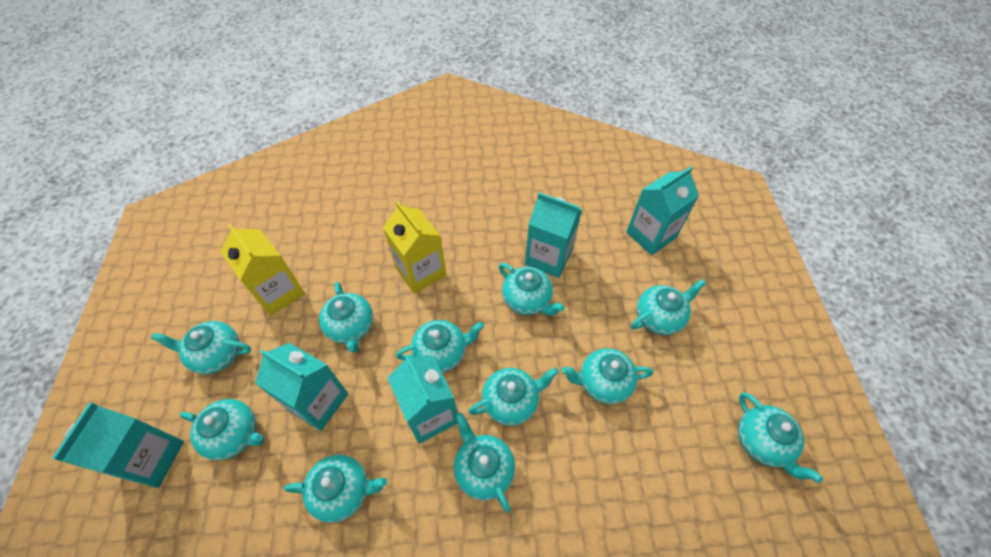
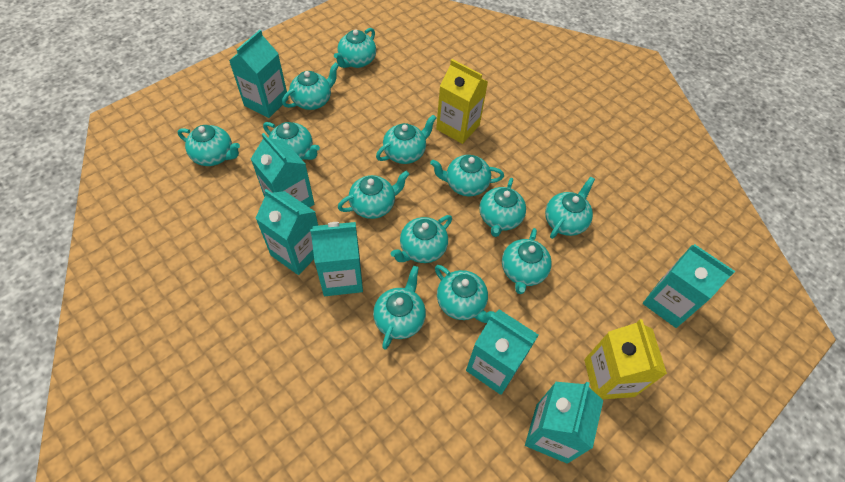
turquoise carton: 5 -> 7
turquoise teapot: 11 -> 13

